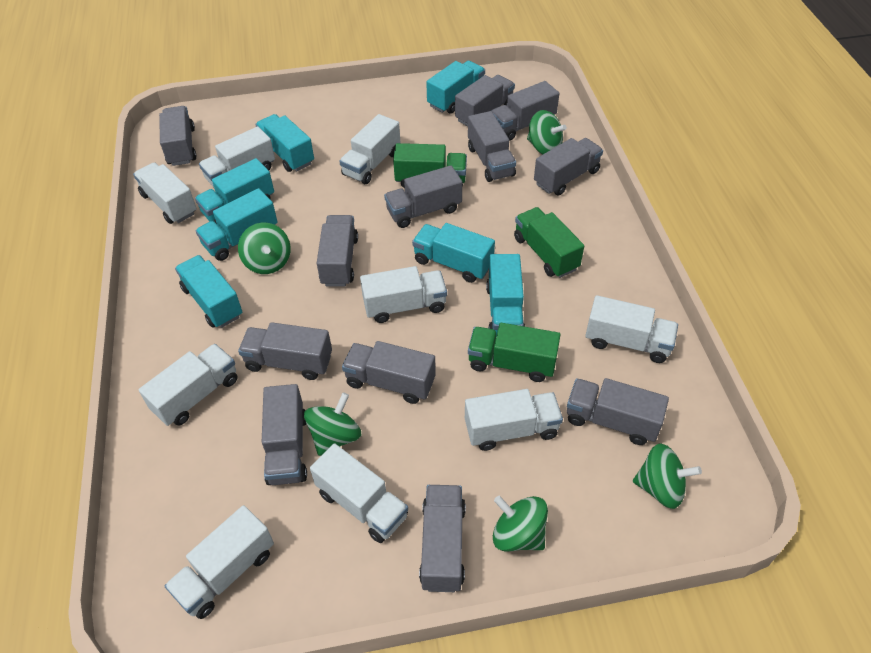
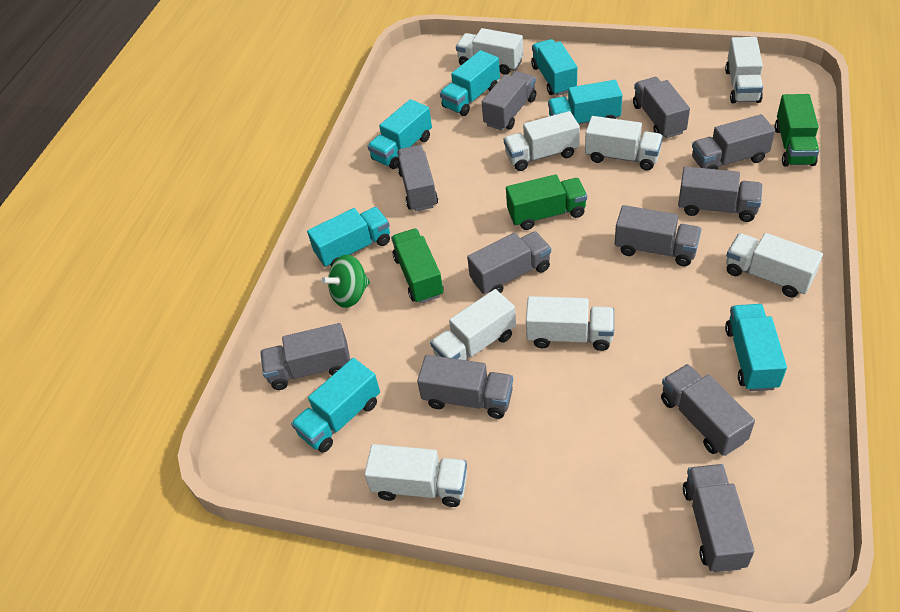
green spinning top: 5 -> 1
grey truck: 12 -> 11
white truck: 9 -> 8

